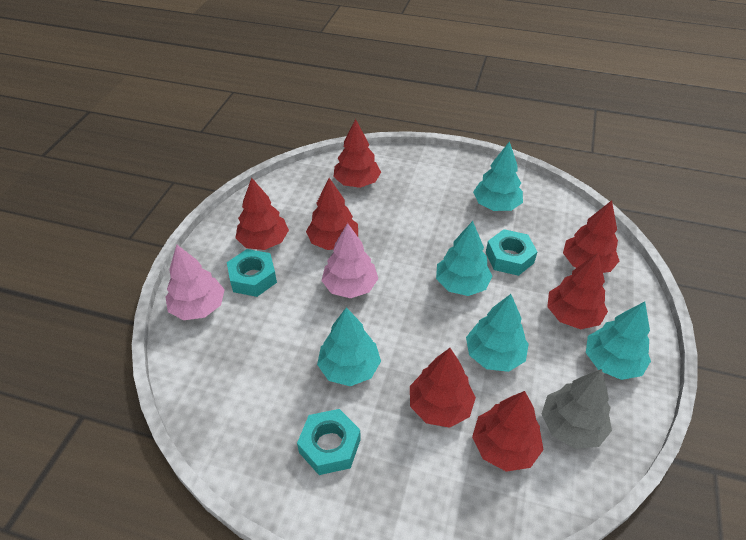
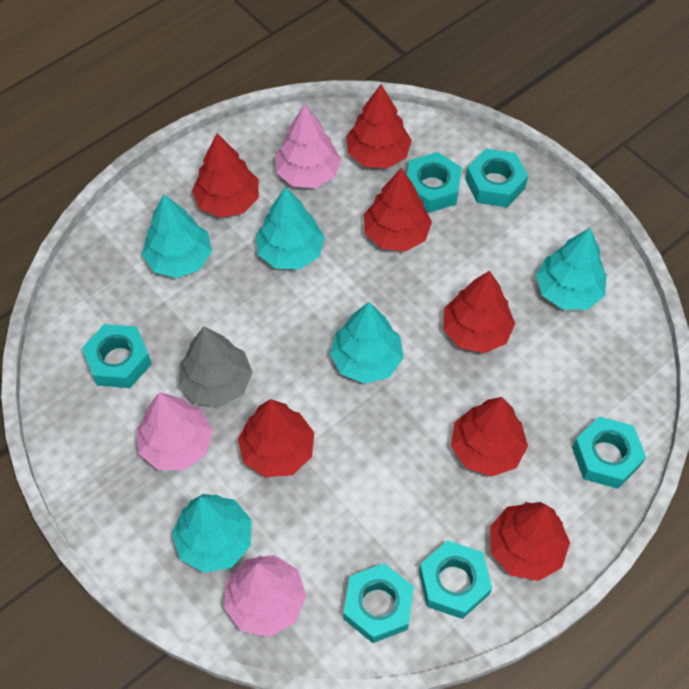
pink tree: 2 -> 3
turquoise nut: 3 -> 6

